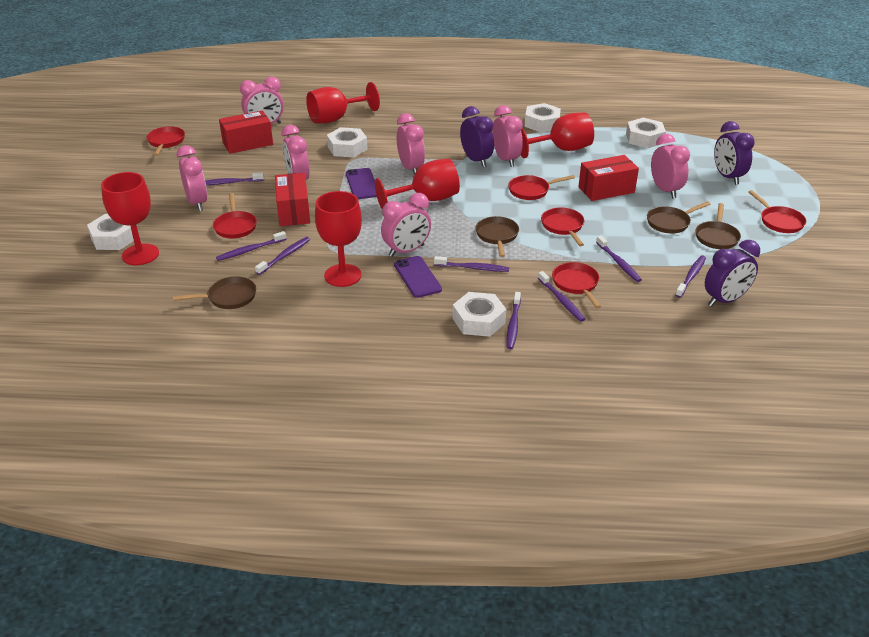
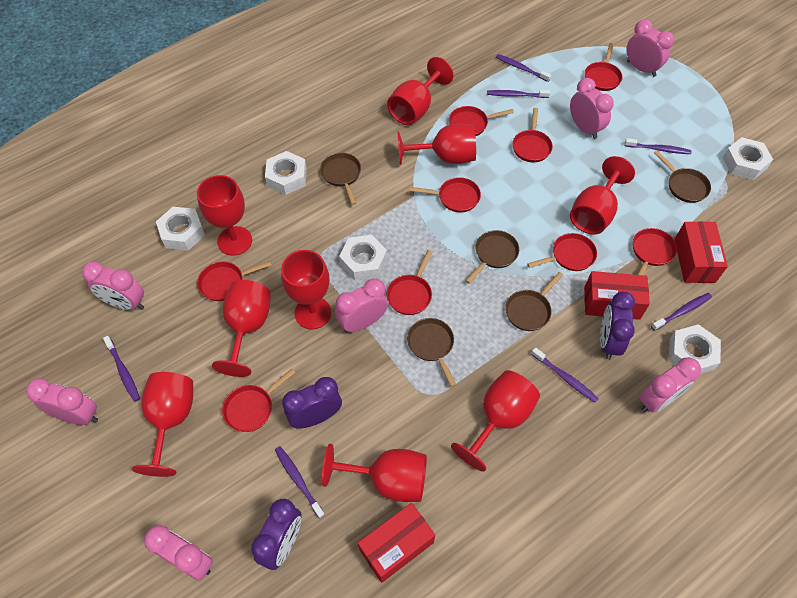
brown pan: 4 -> 5
purple phone: 2 -> 0
purple toothbrush: 8 -> 7
red goblet: 5 -> 9
red pan: 6 -> 9

